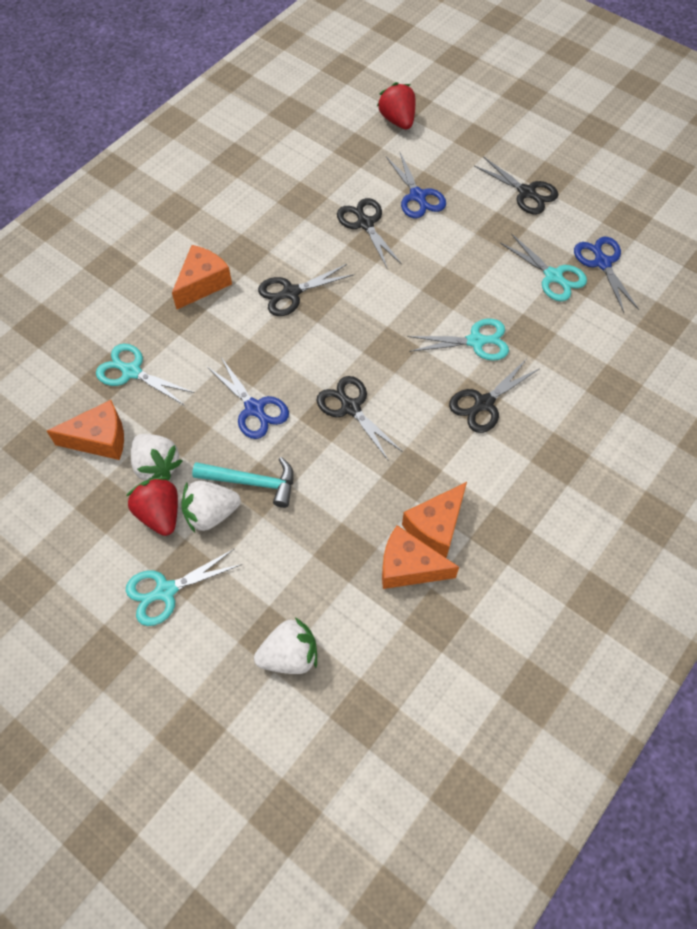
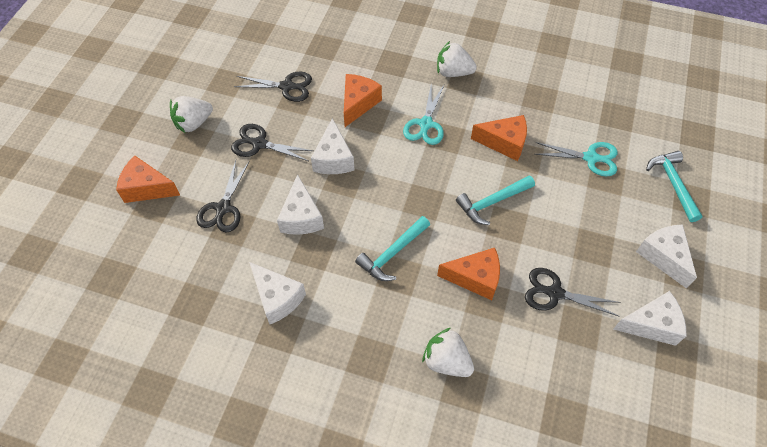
black scissors: 5 -> 4
blue scissors: 3 -> 0
red strawberry: 2 -> 0
turquoise hammer: 1 -> 3
turquoise scissors: 4 -> 2
white cheese: 0 -> 5

